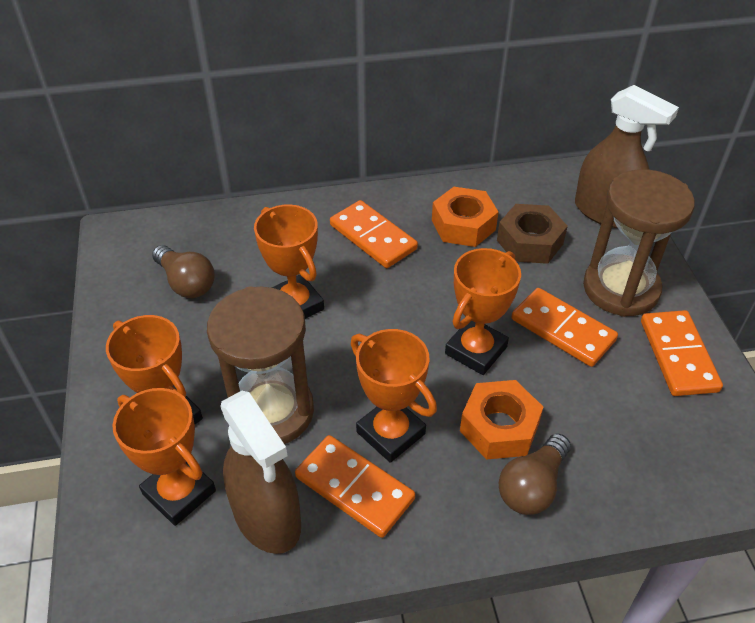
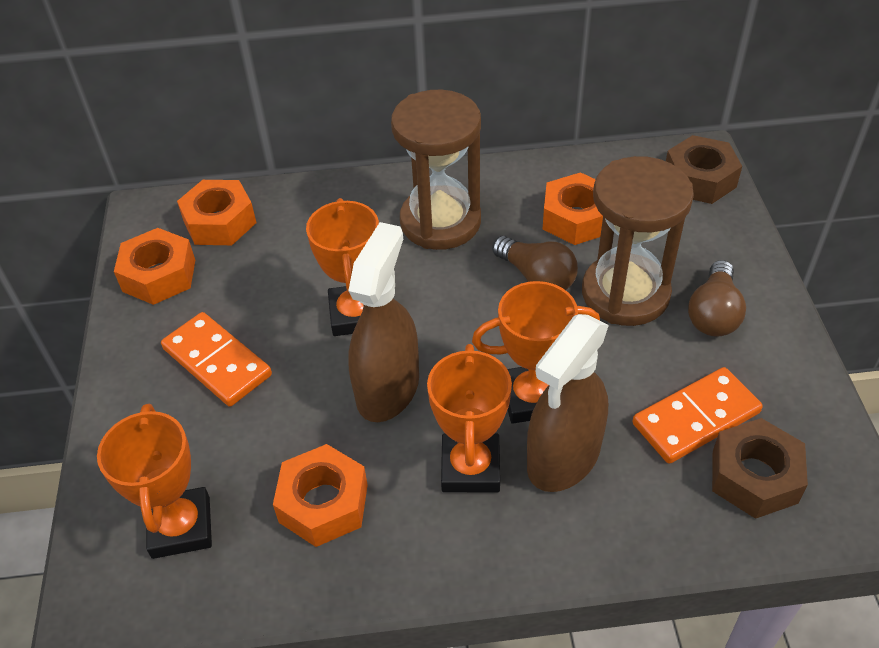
brown nut: 1 -> 2
orange domino: 4 -> 2
orange nut: 2 -> 4
orange trophy: 5 -> 4

